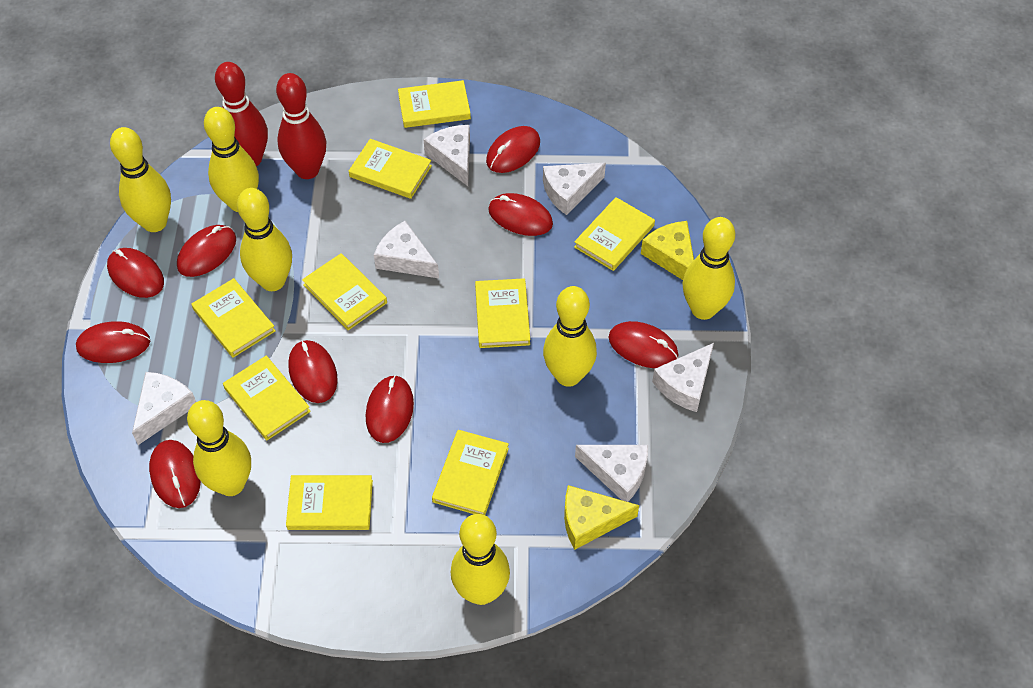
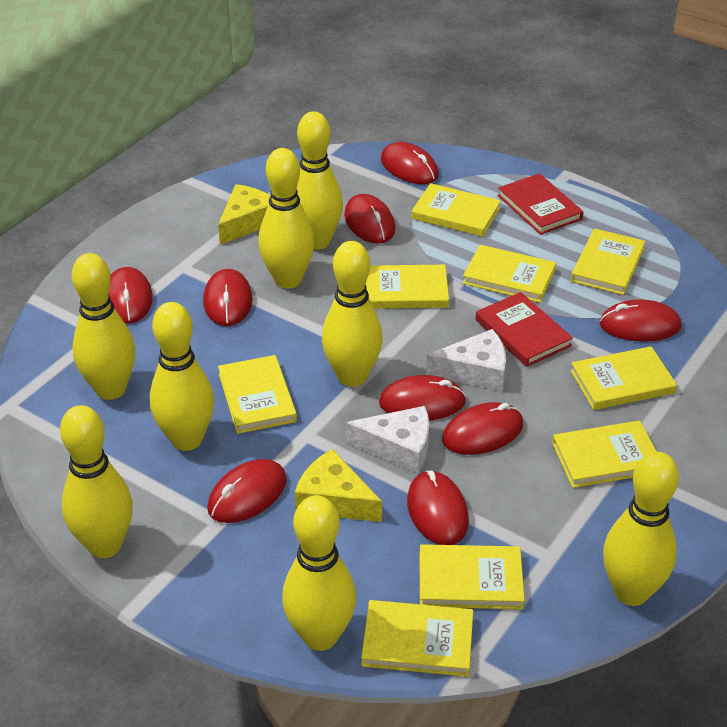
red book: 0 -> 2
red bowling pin: 2 -> 0
white cheese: 6 -> 2
yellow bowling pin: 7 -> 8

